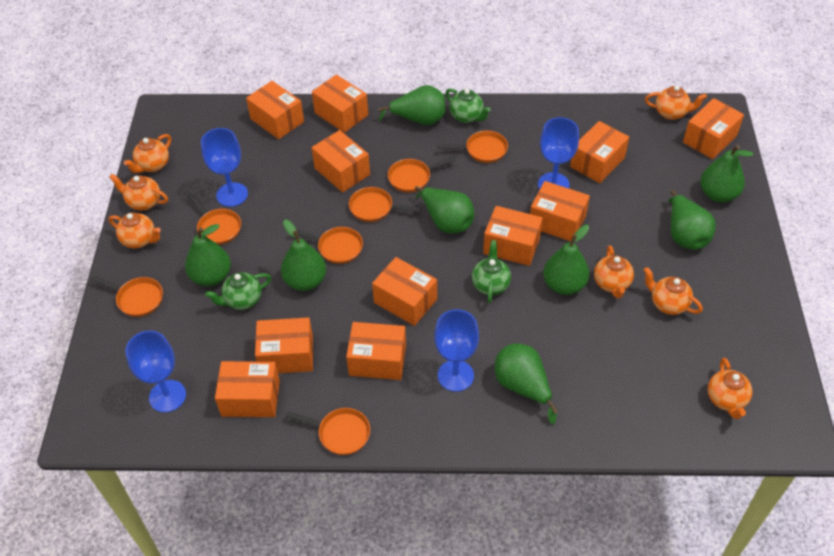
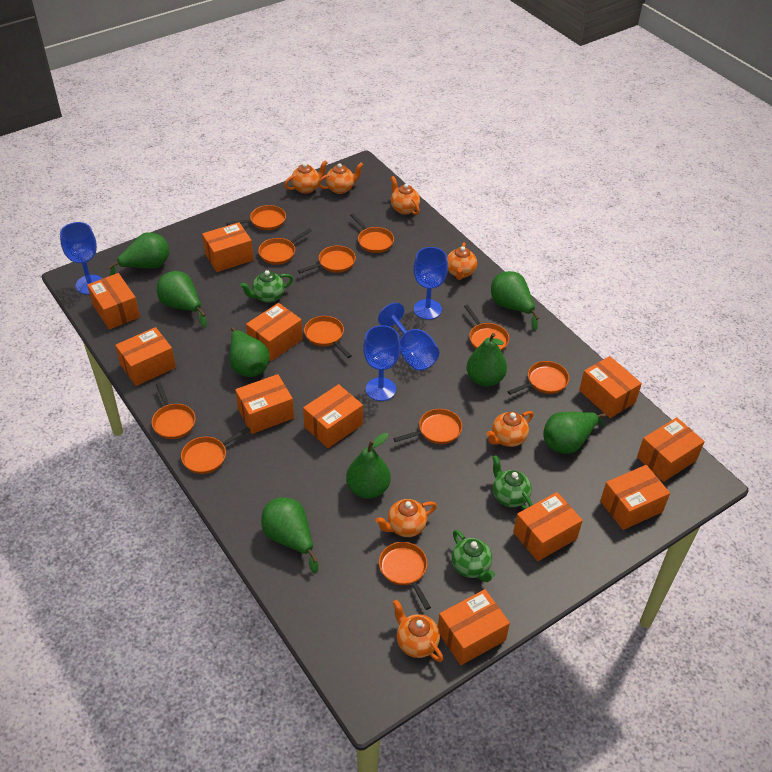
orange pan: 7 -> 11

